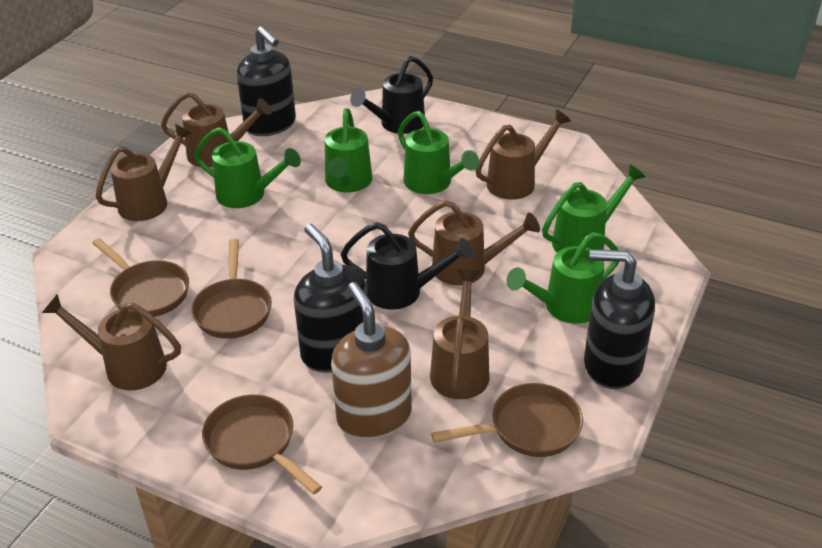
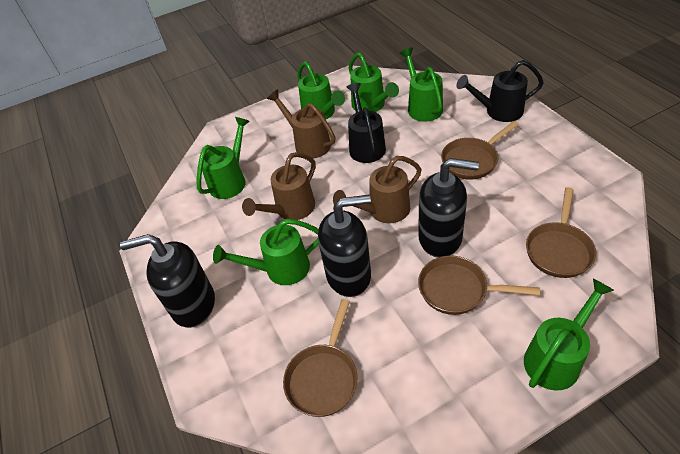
brown soap dispenser: 1 -> 0
brown watering can: 6 -> 3
green watering can: 5 -> 6

